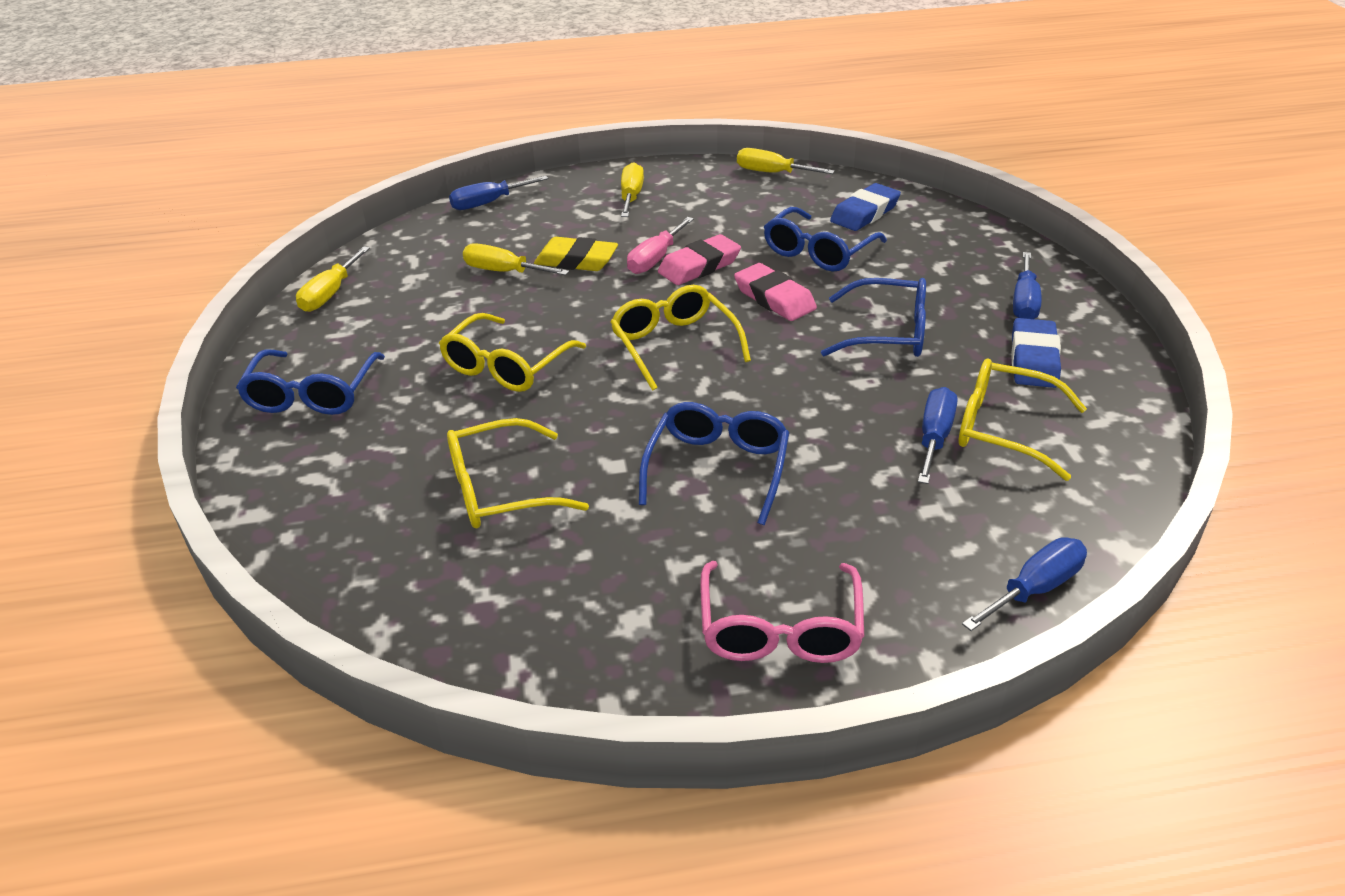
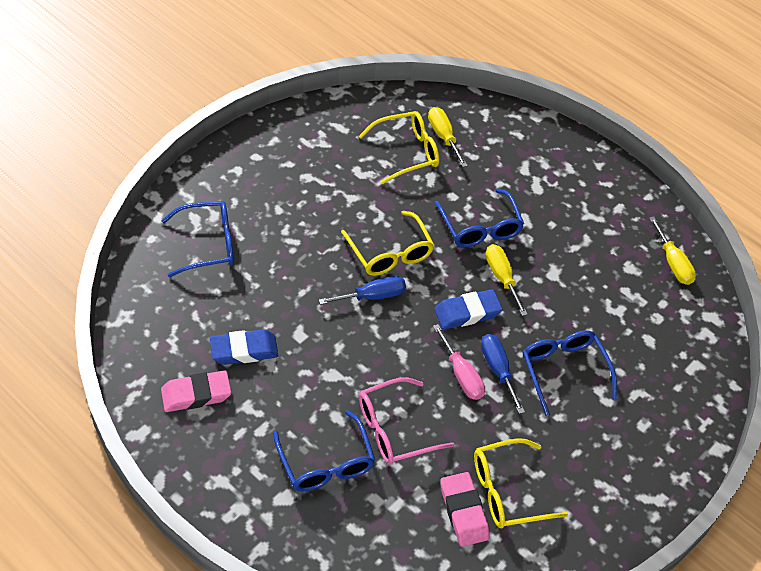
blue screwdriver: 4 -> 2
yellow eraser: 1 -> 0
yellow glasses: 4 -> 3
yellow screwdriver: 4 -> 3

